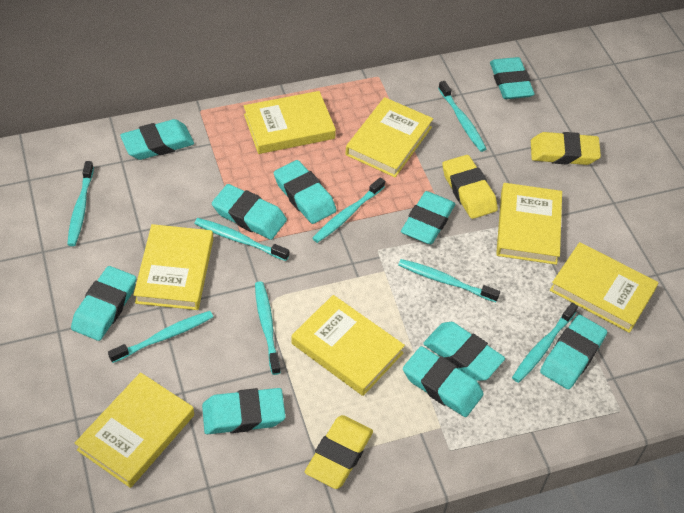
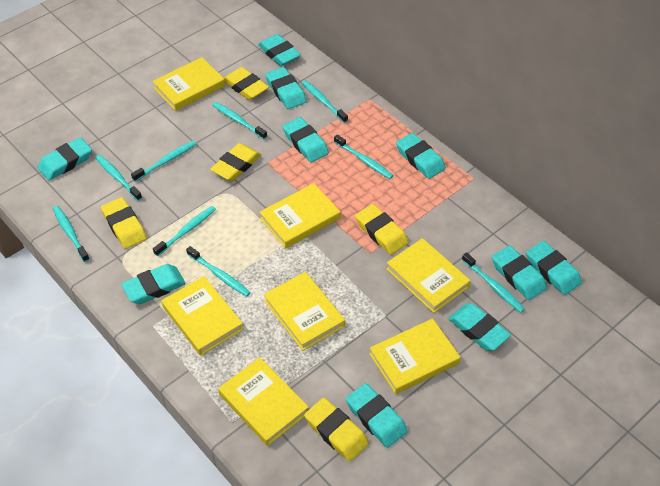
turquoise toothbrush: 8 -> 9
yellow eraser: 3 -> 5

